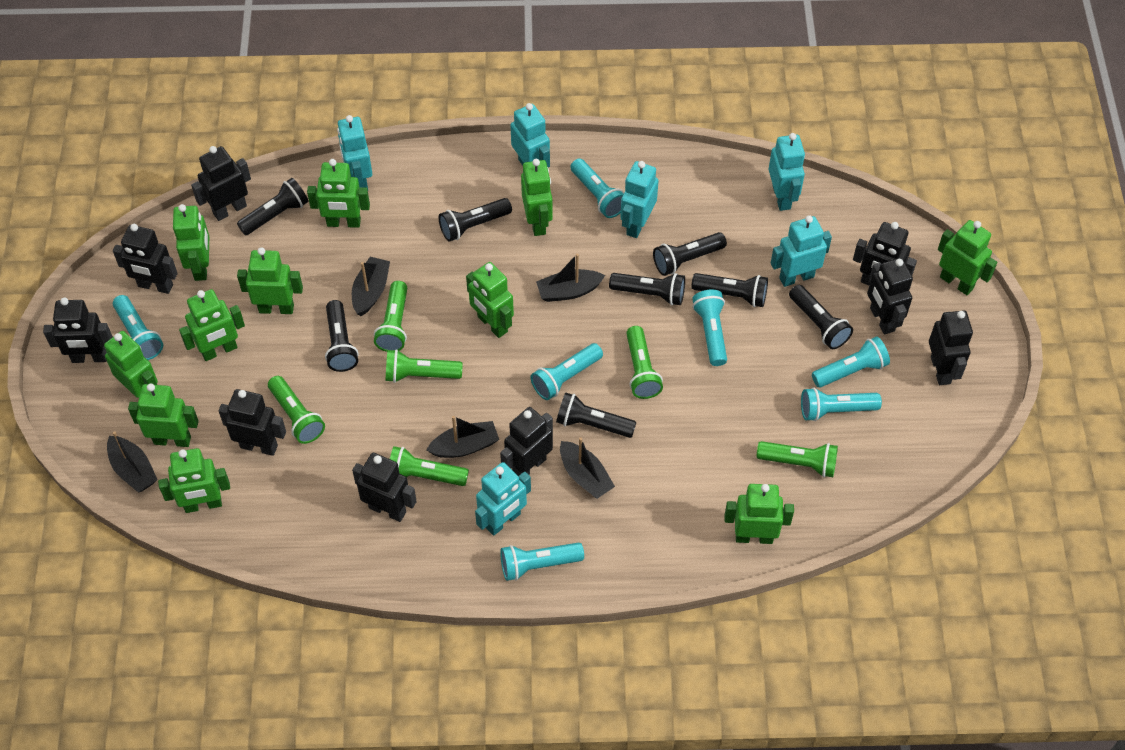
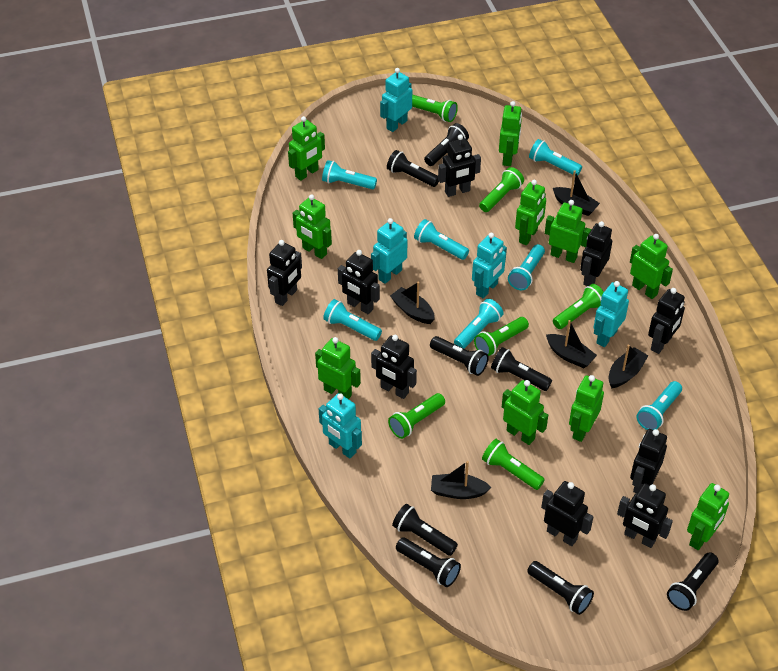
green robot: 11 -> 10
turquoise robot: 6 -> 5

